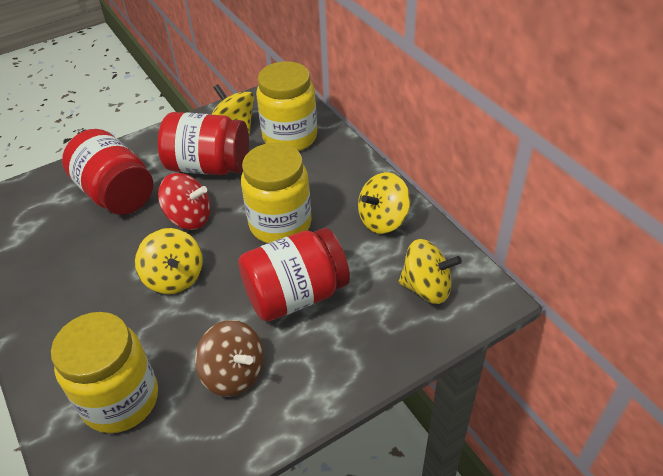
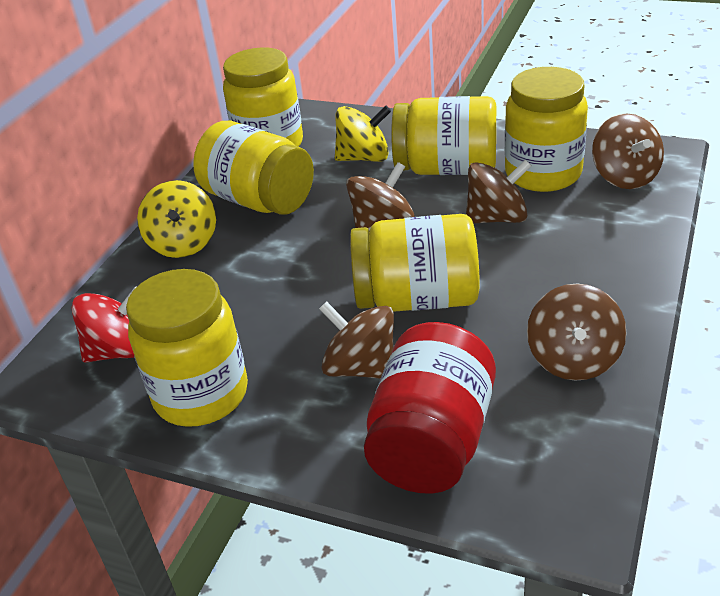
brown spinning top: 1 -> 5
red jar: 3 -> 1
yellow jar: 3 -> 6
yellow spinning top: 4 -> 2

